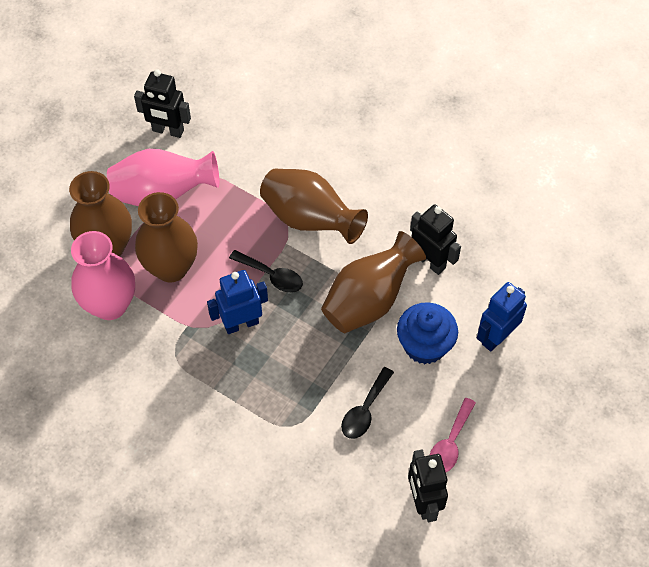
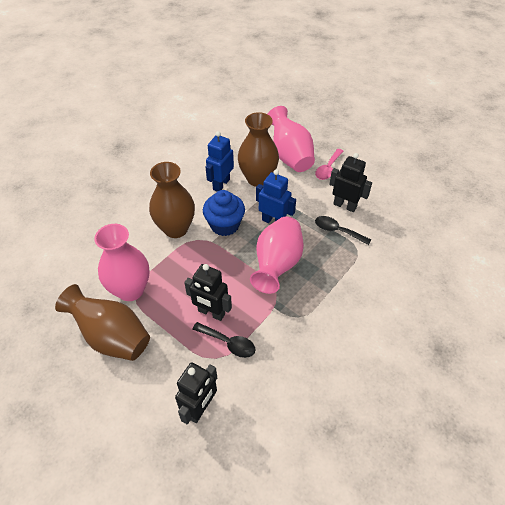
brown vase: 4 -> 3
pink vase: 2 -> 3

